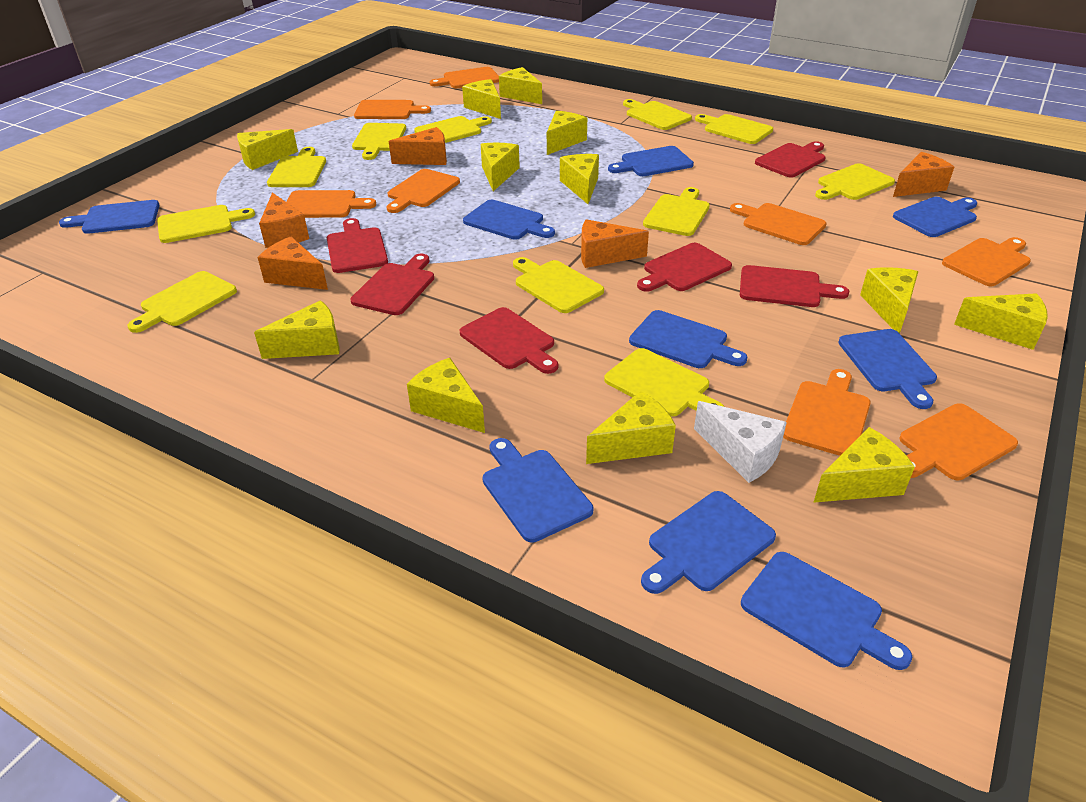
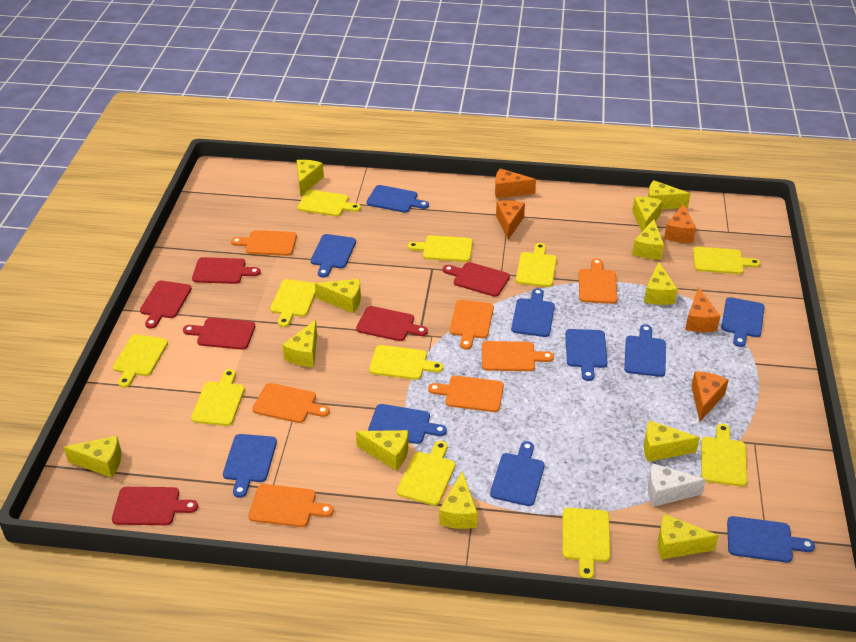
blue cutting board: 9 -> 10
orange cutting board: 8 -> 7

